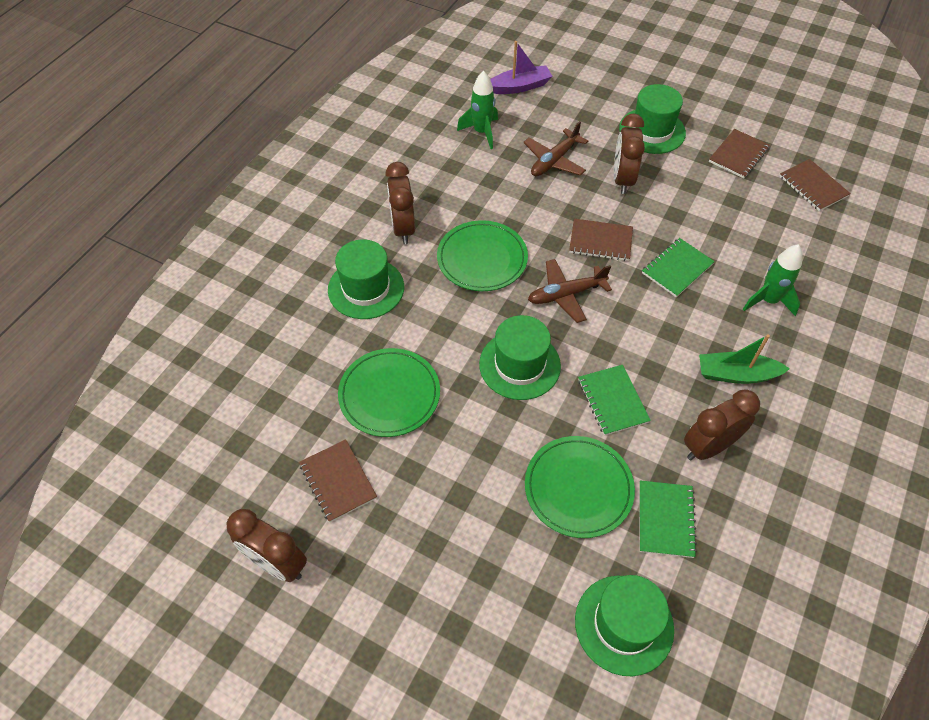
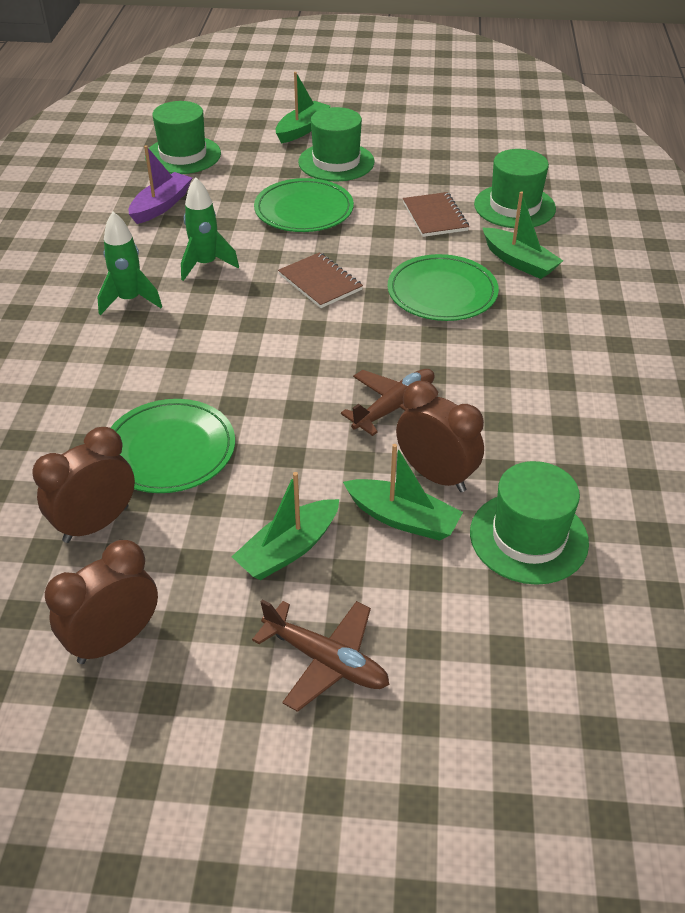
brown clock: 4 -> 3
brown notebook: 4 -> 2
green boat: 1 -> 4
green notebook: 3 -> 0

